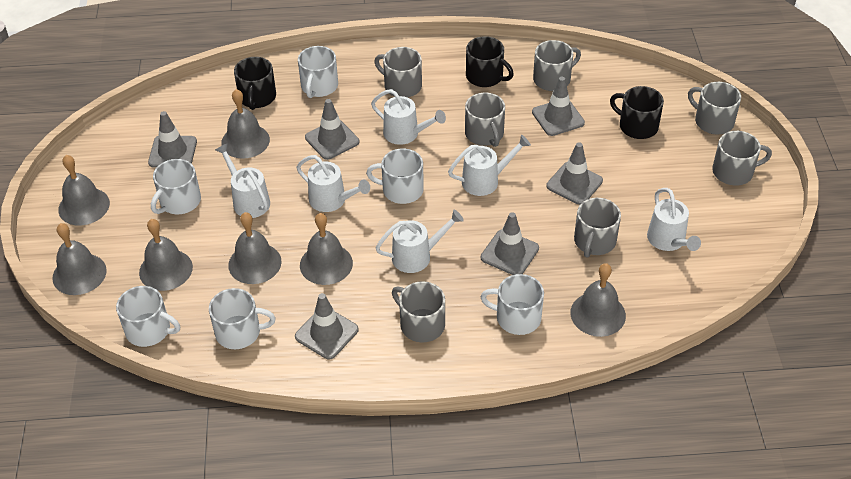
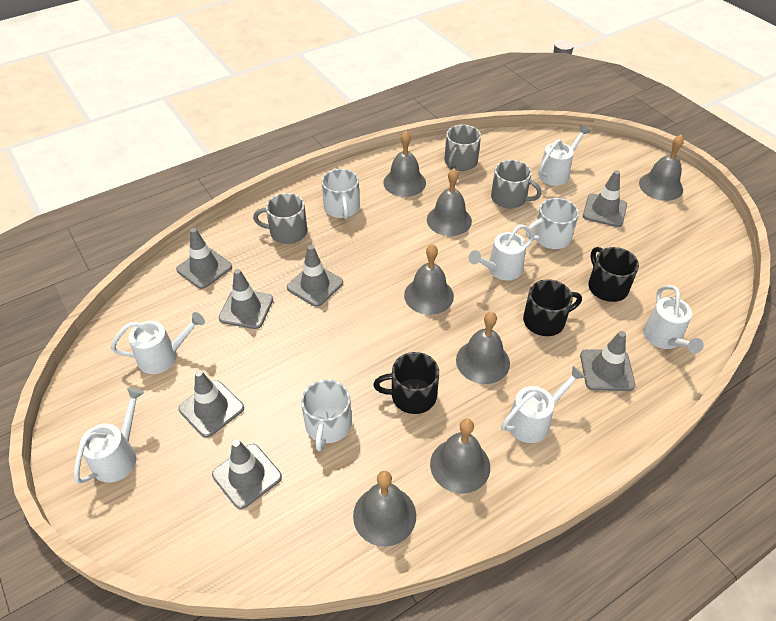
grey mug: 7 -> 3
grey traffic cone: 6 -> 7
white mug: 6 -> 3

